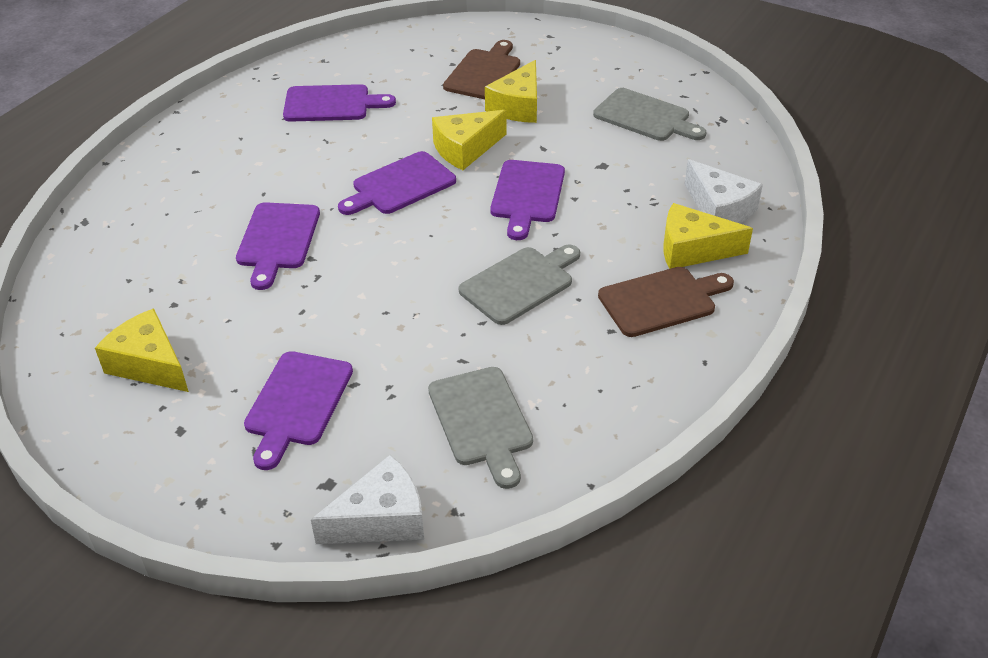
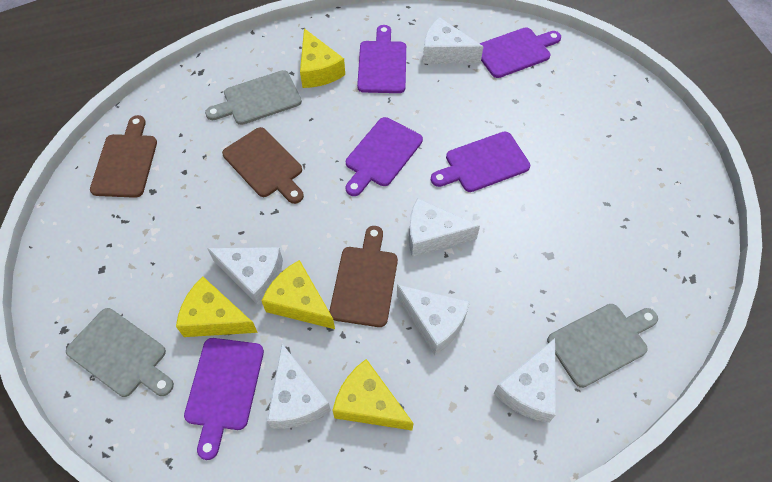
brown cutting board: 2 -> 3
white cheese: 2 -> 6

